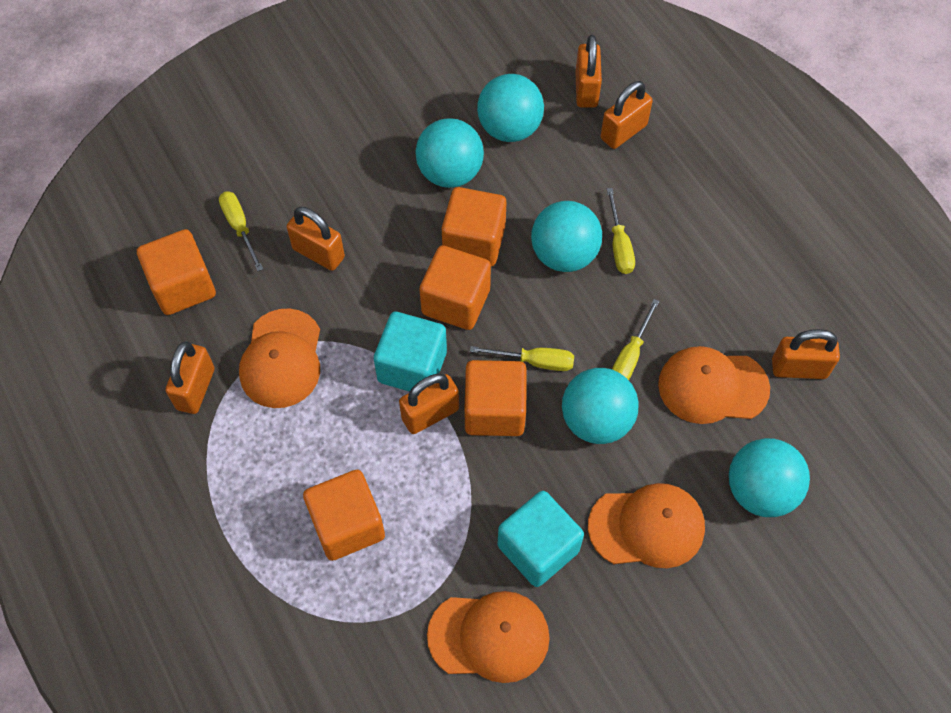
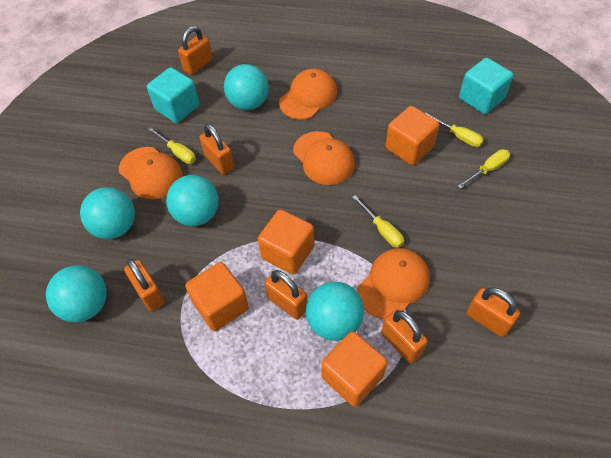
orange cube: 5 -> 4

